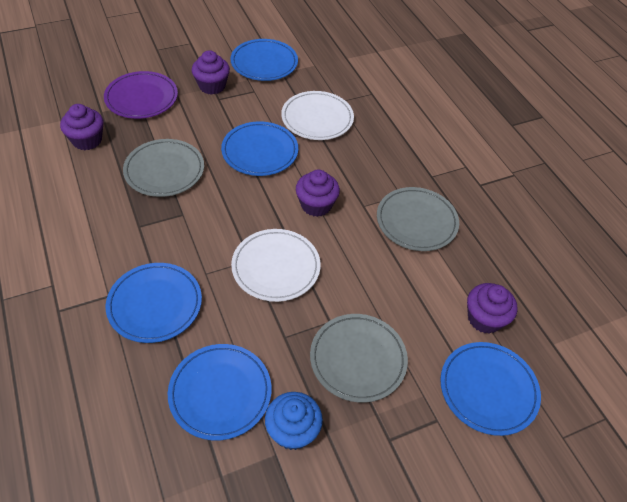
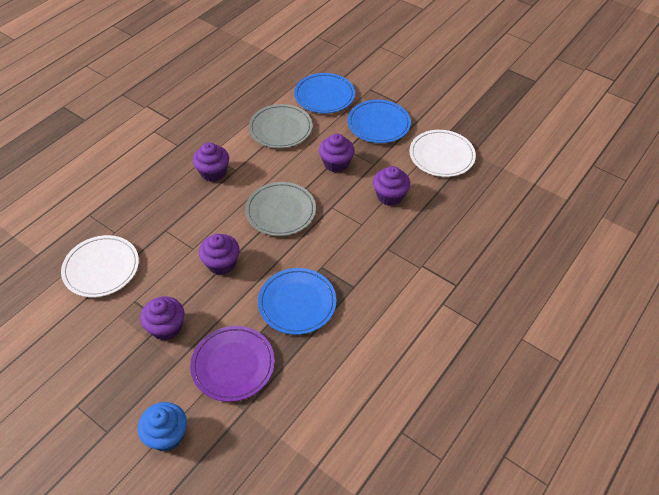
blue plate: 5 -> 3
grey plate: 3 -> 2
purple cupcake: 4 -> 5

